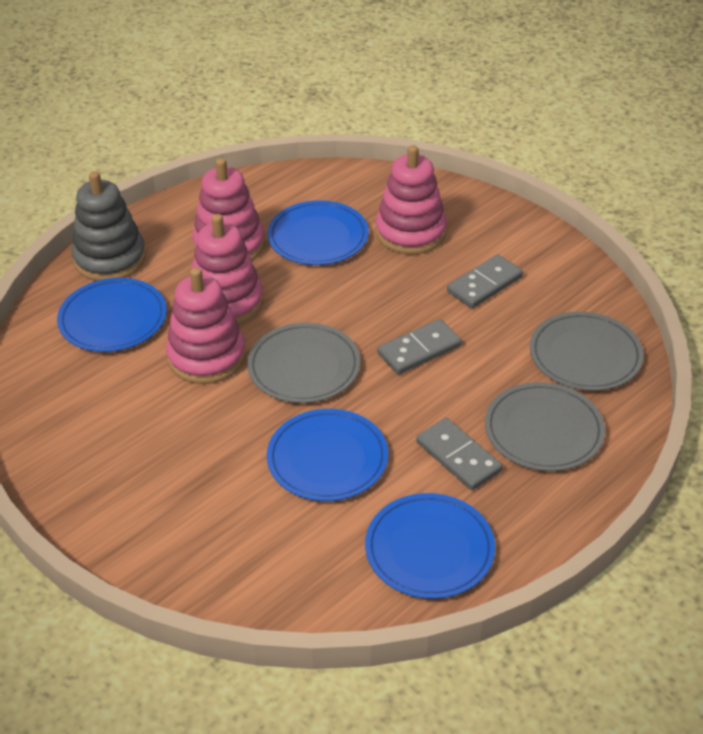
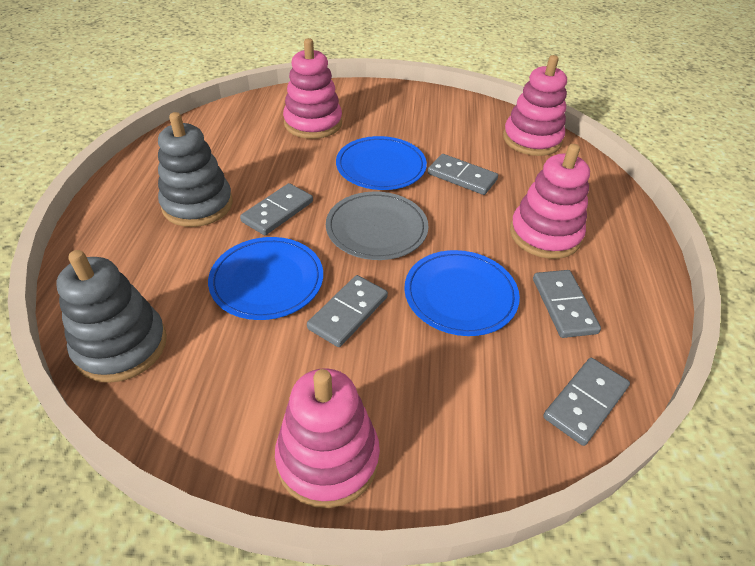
blue plate: 4 -> 3
grey domino: 3 -> 5
grey plate: 3 -> 1
grey stacking toy: 1 -> 2

